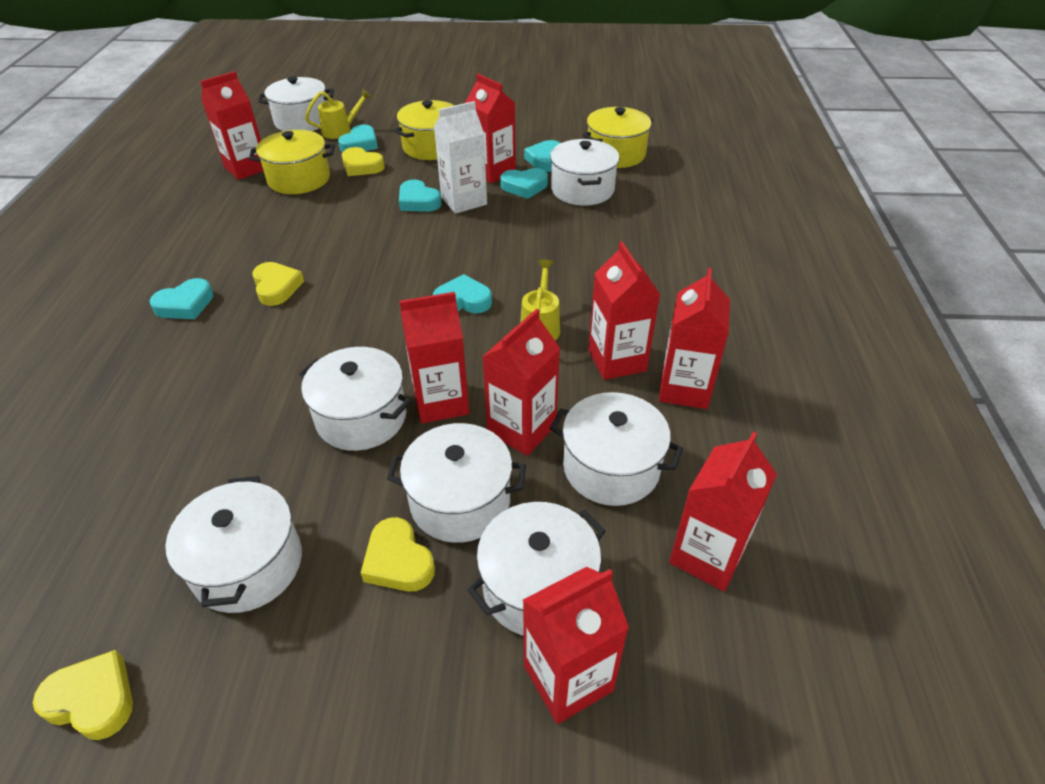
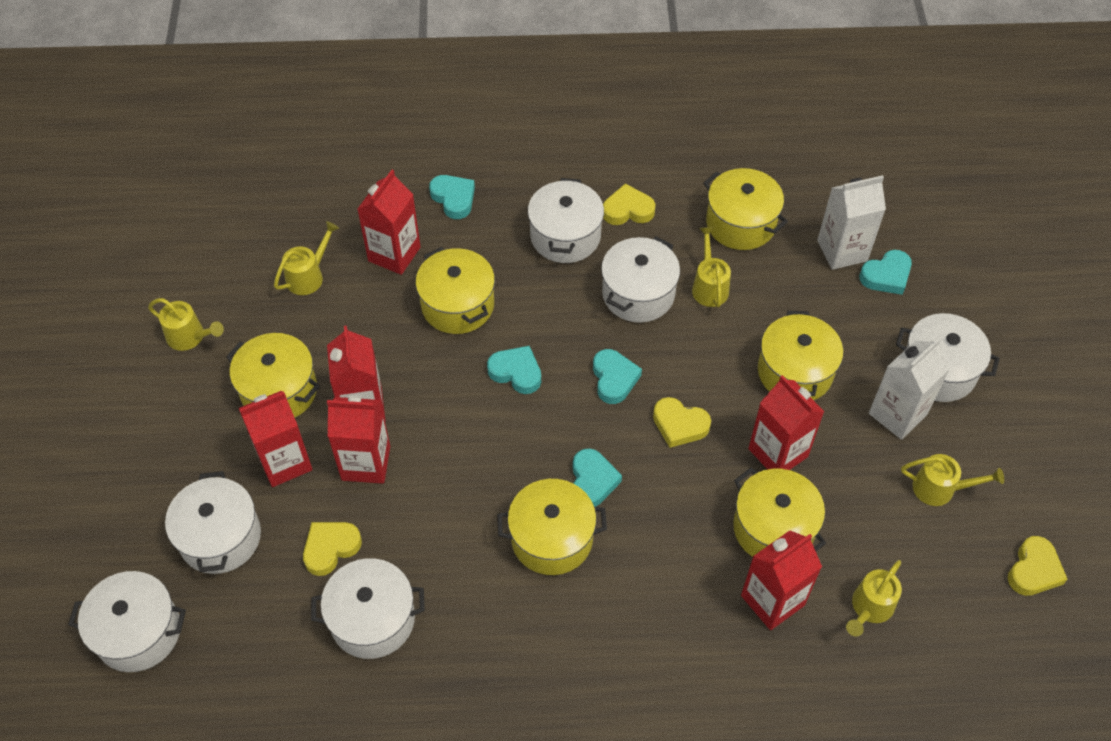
red carton: 8 -> 6
turquoise heart: 6 -> 5
white carton: 1 -> 2
white pot: 7 -> 6
yellow pot: 3 -> 6
yellow watering can: 2 -> 5

